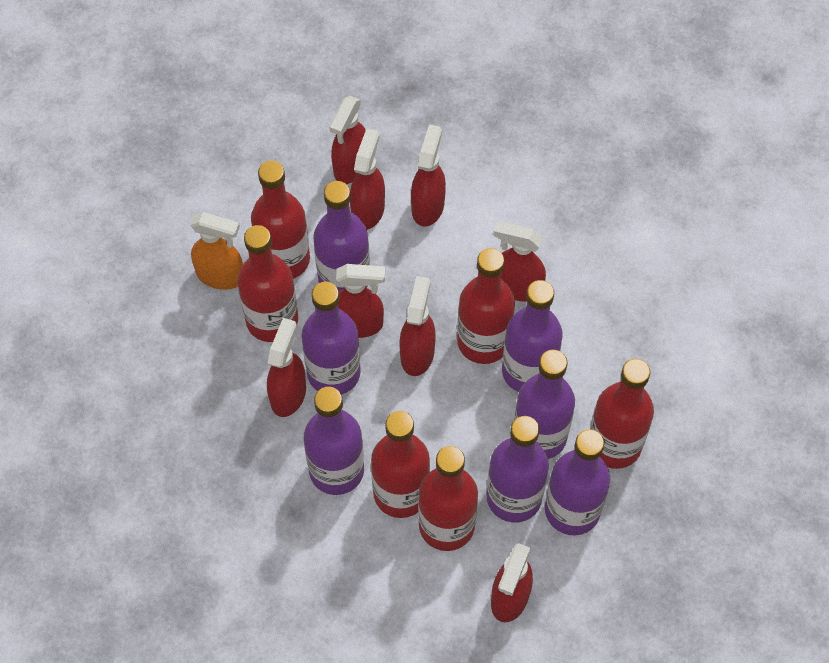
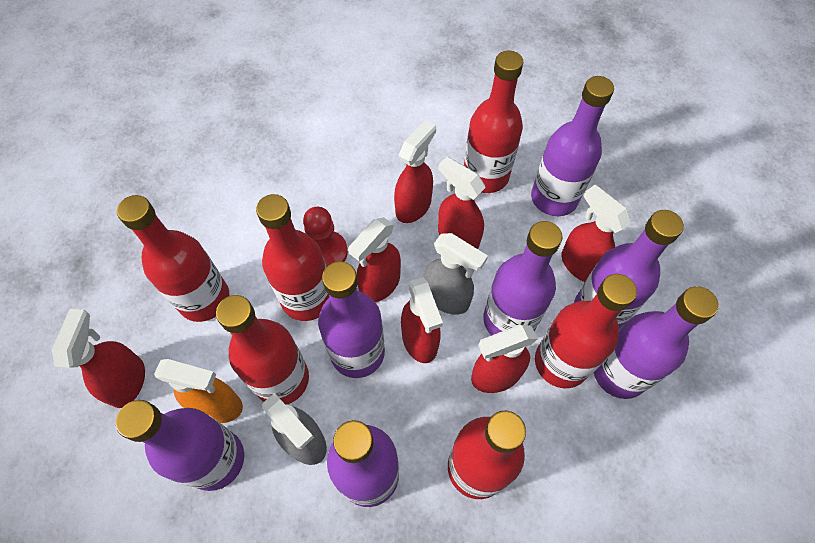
grey spray bottle: 0 -> 2
red pawn: 0 -> 1
red spray bottle: 8 -> 7

